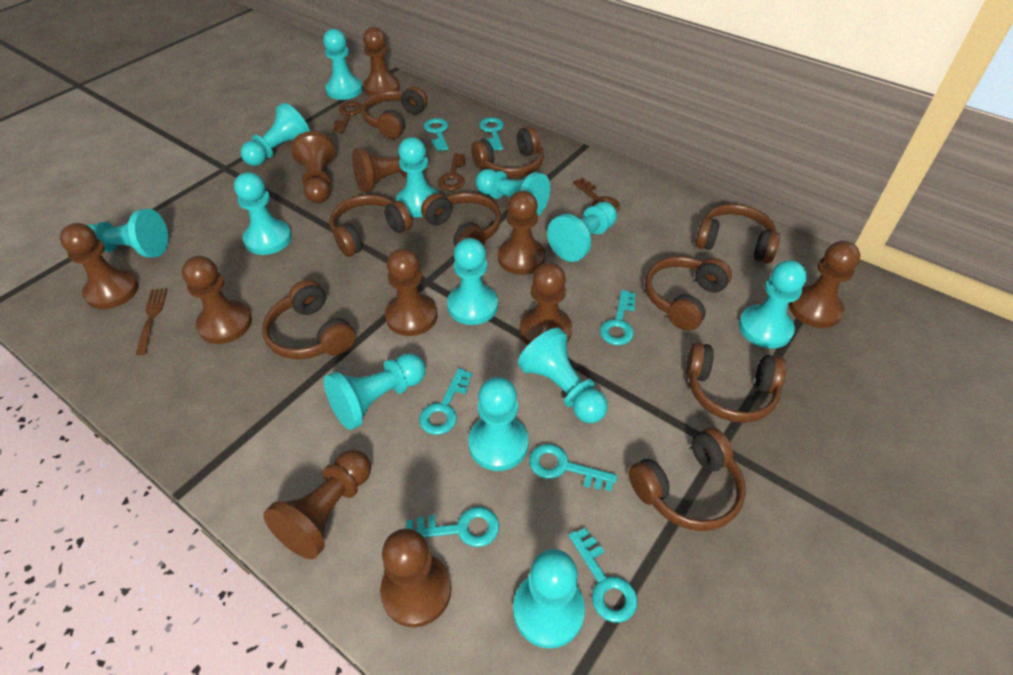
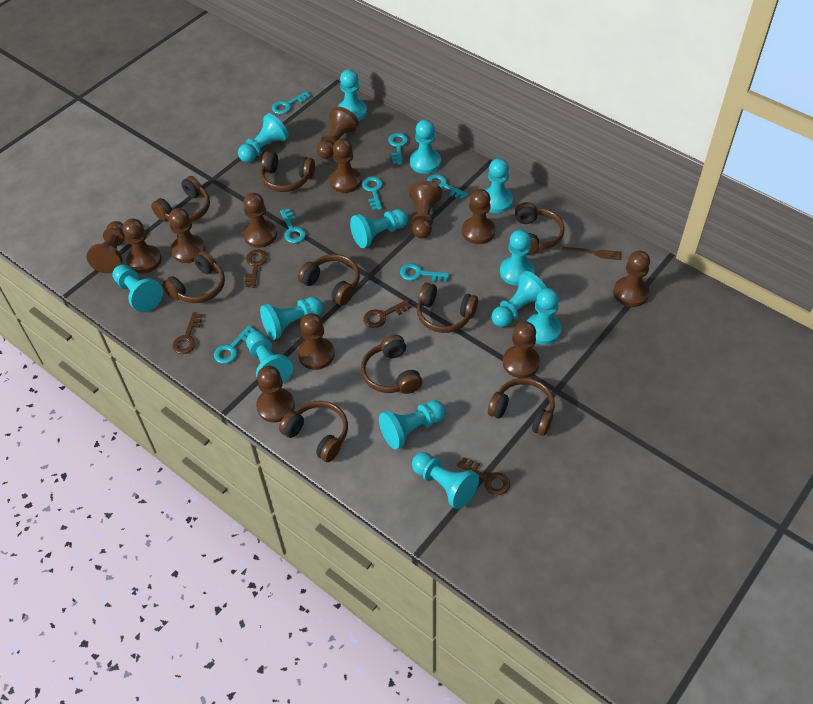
brown key: 3 -> 4
brown pawn: 11 -> 12

